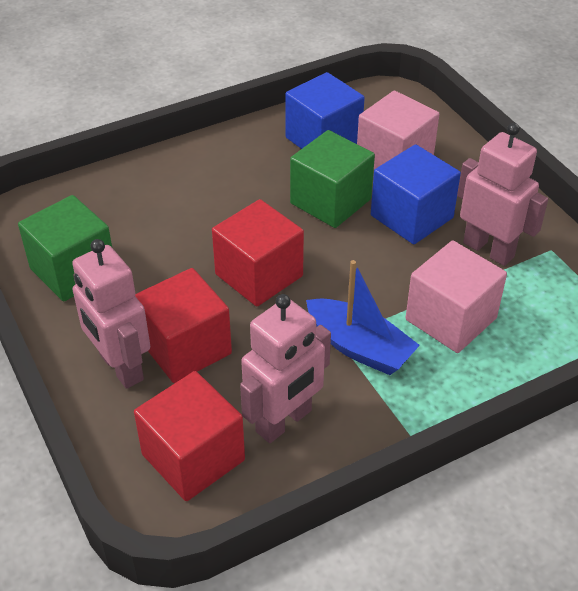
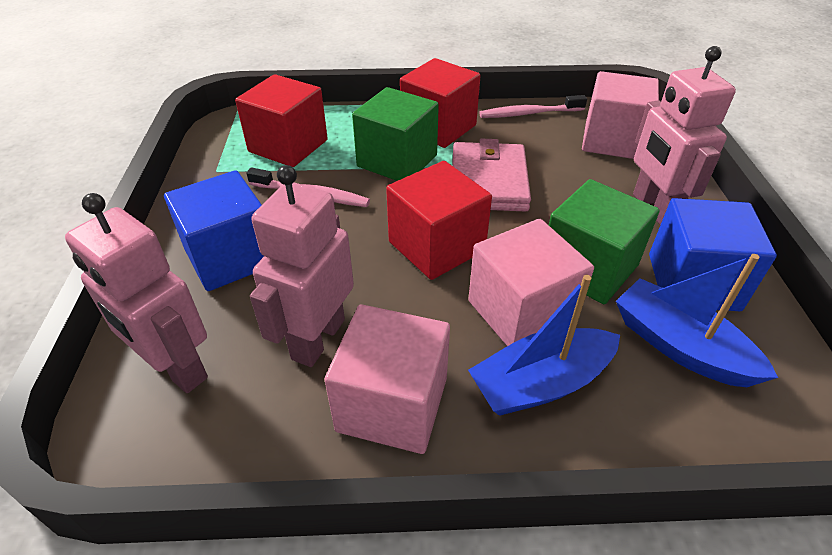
blue boat: 1 -> 2
pink cube: 2 -> 3
pink toothbrush: 0 -> 2
pink wallet: 0 -> 1

